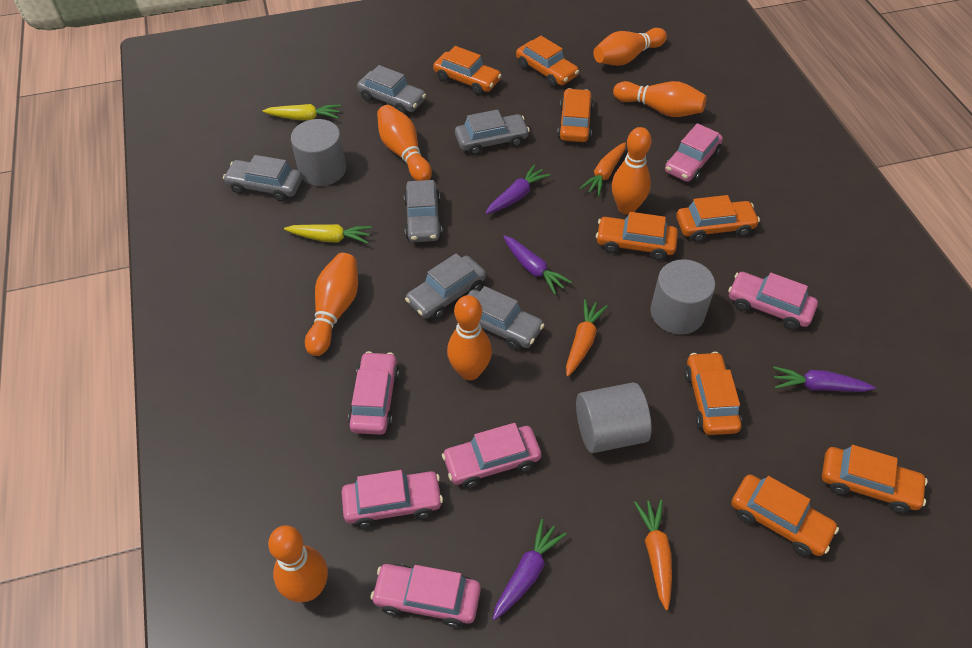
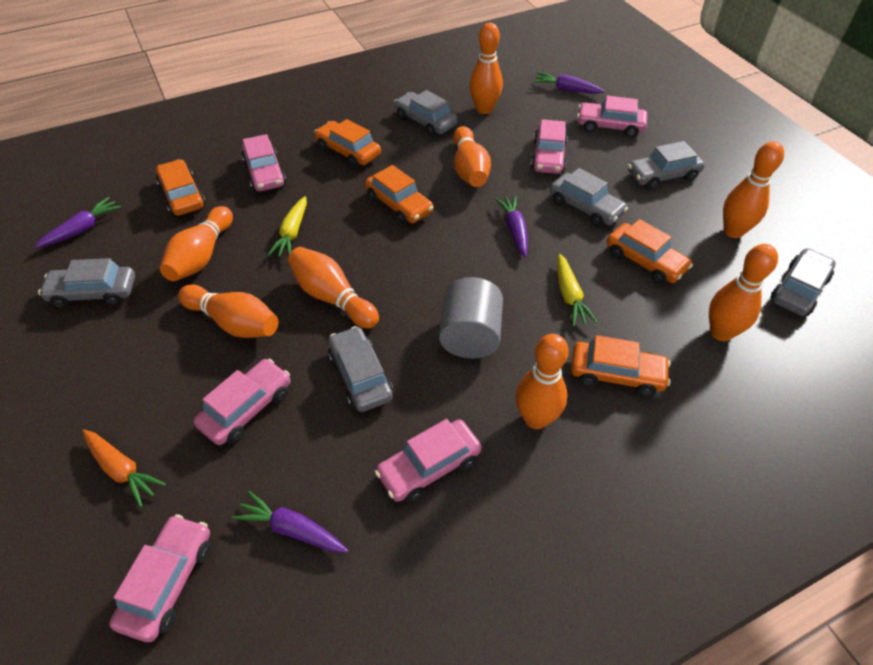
grey cylinder: 3 -> 1
orange bowling pin: 7 -> 8
orange car: 8 -> 5
orange carrot: 3 -> 1

